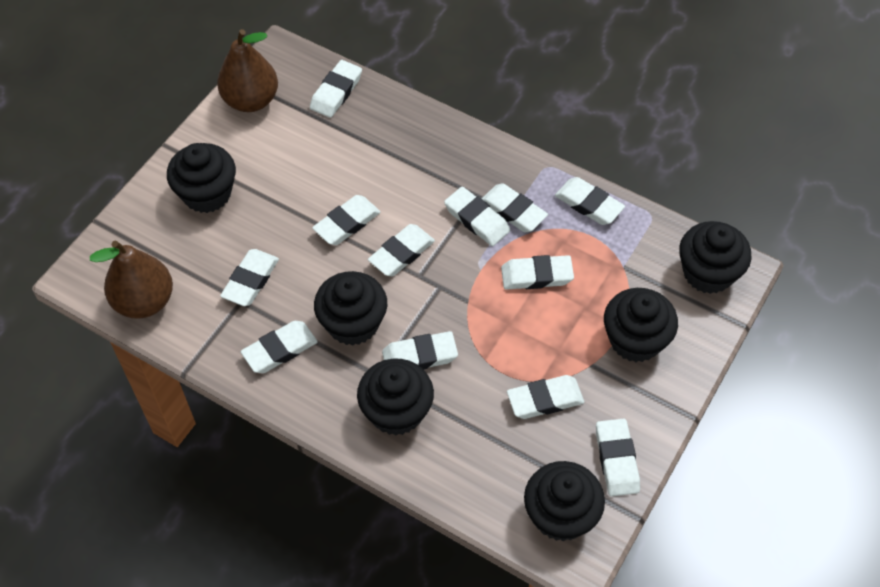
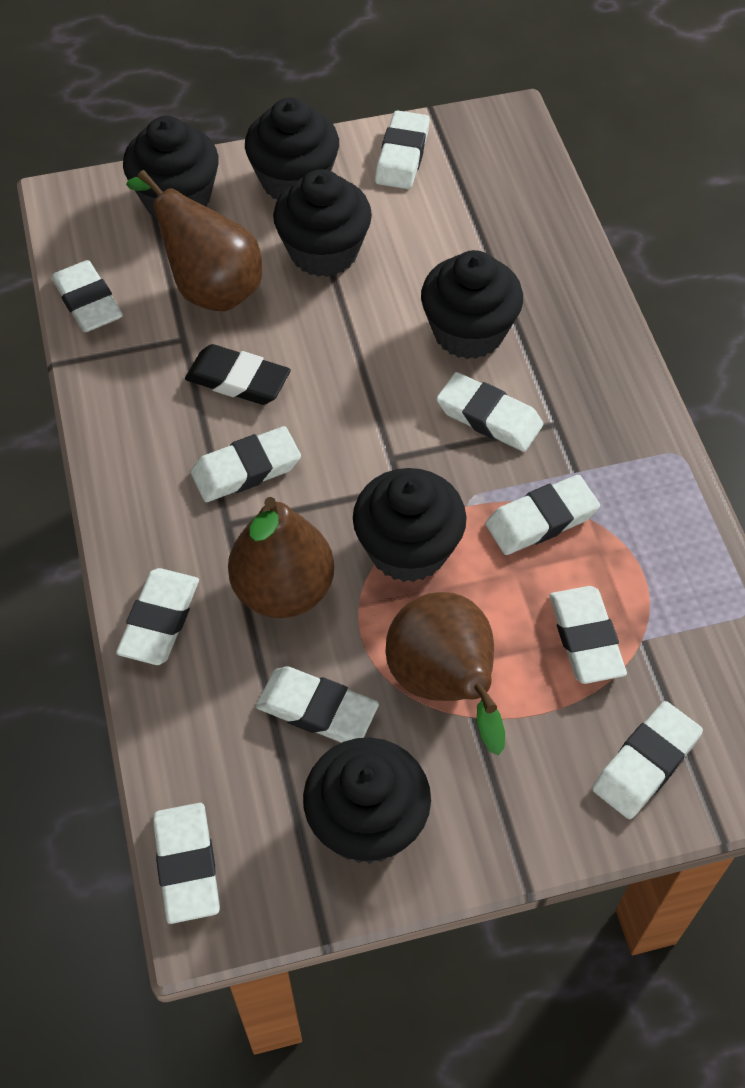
black eraser: 0 -> 1
brown pear: 2 -> 3
white eraser: 12 -> 10

